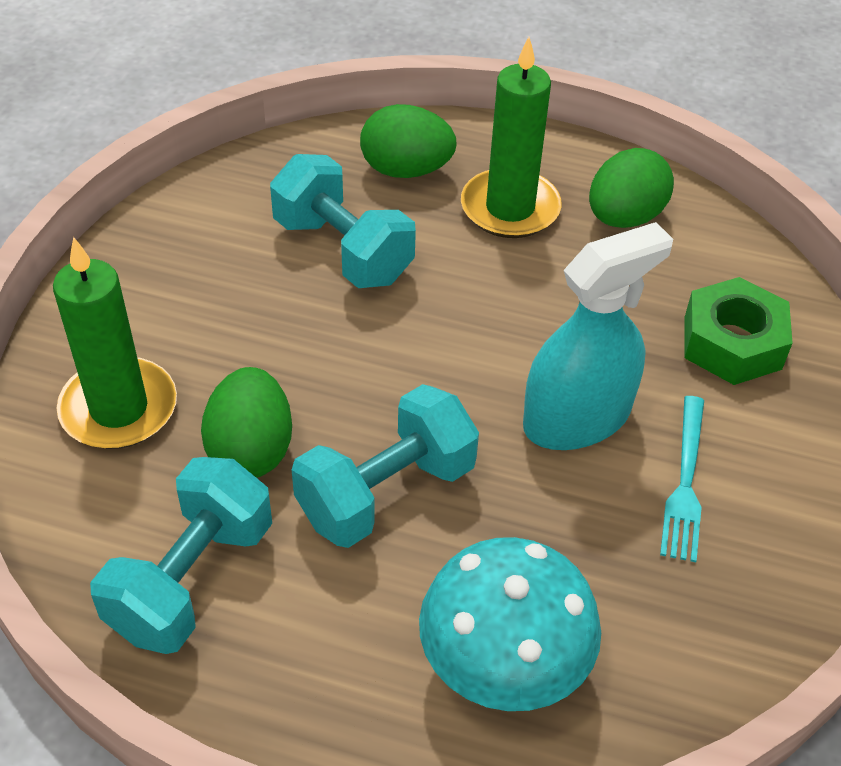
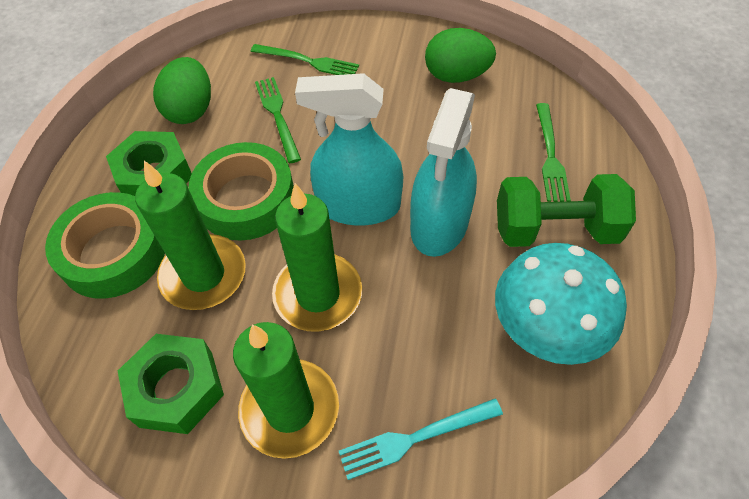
green candle: 2 -> 3
green dumbbell: 0 -> 1
green egg: 3 -> 2
green fork: 0 -> 3
green nut: 1 -> 2
green tape: 0 -> 2
turquoise dumbbell: 3 -> 0
turquoise spray bottle: 1 -> 2

